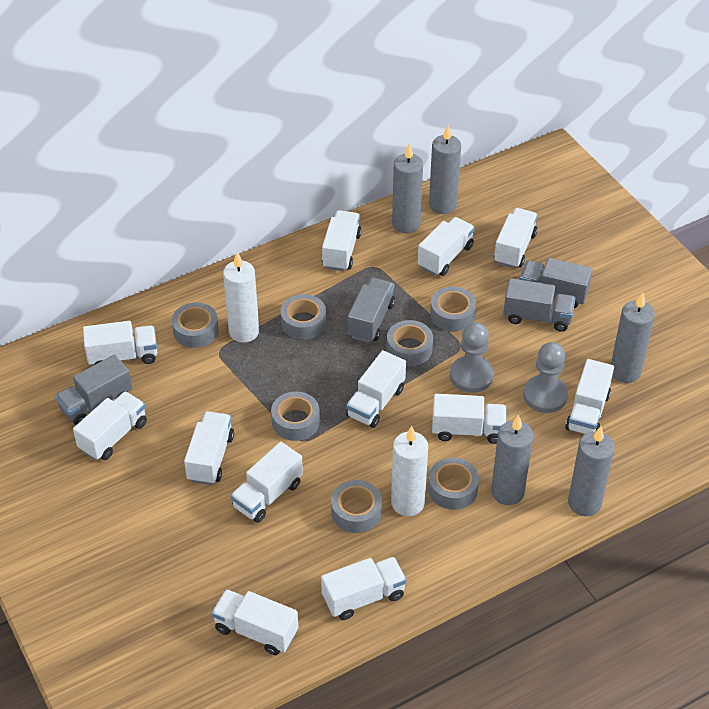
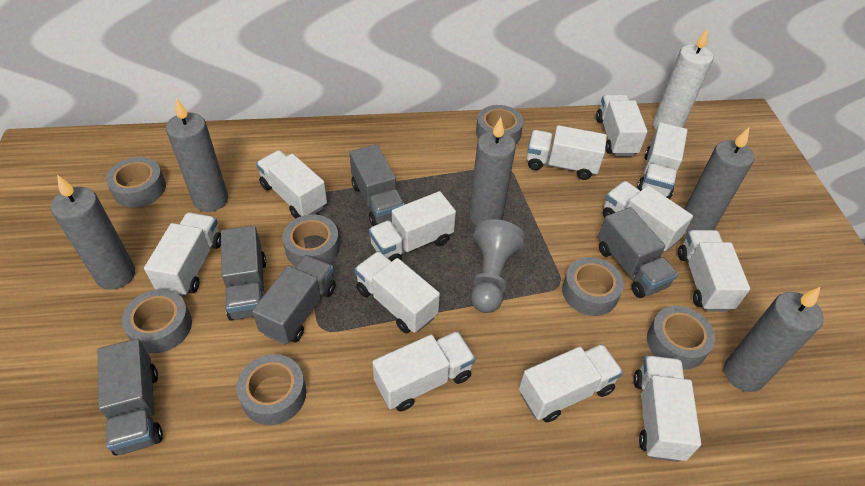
grey pawn: 2 -> 1
grey truck: 4 -> 5
white candle: 2 -> 1

